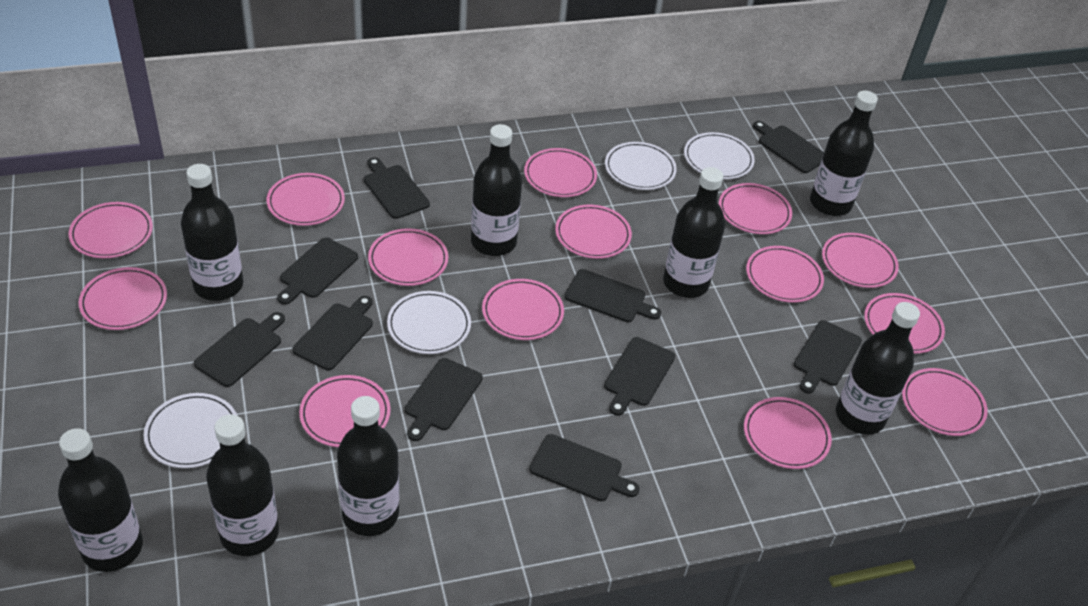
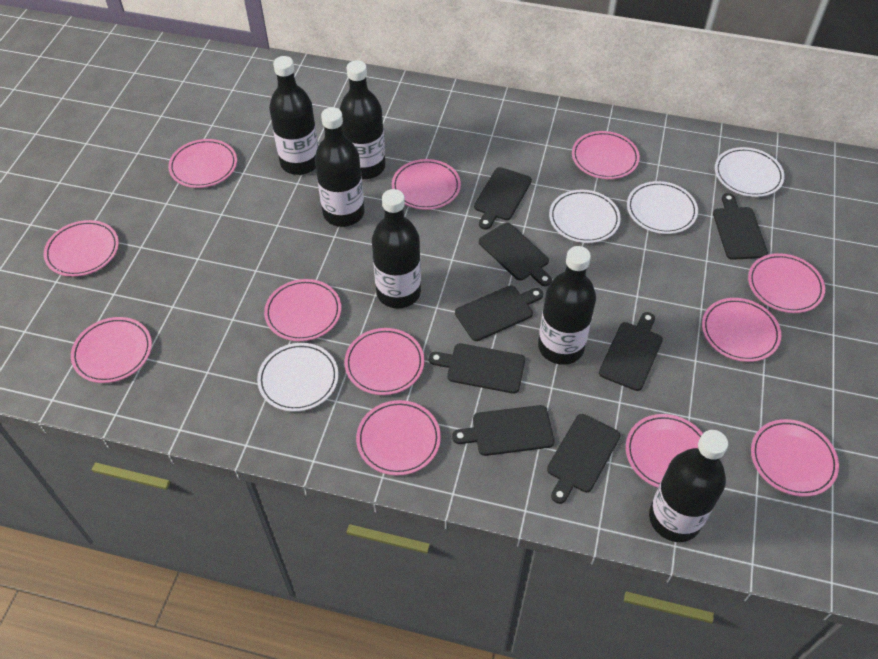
black bottle: 8 -> 6
black cutting board: 10 -> 8
pink plate: 14 -> 12

